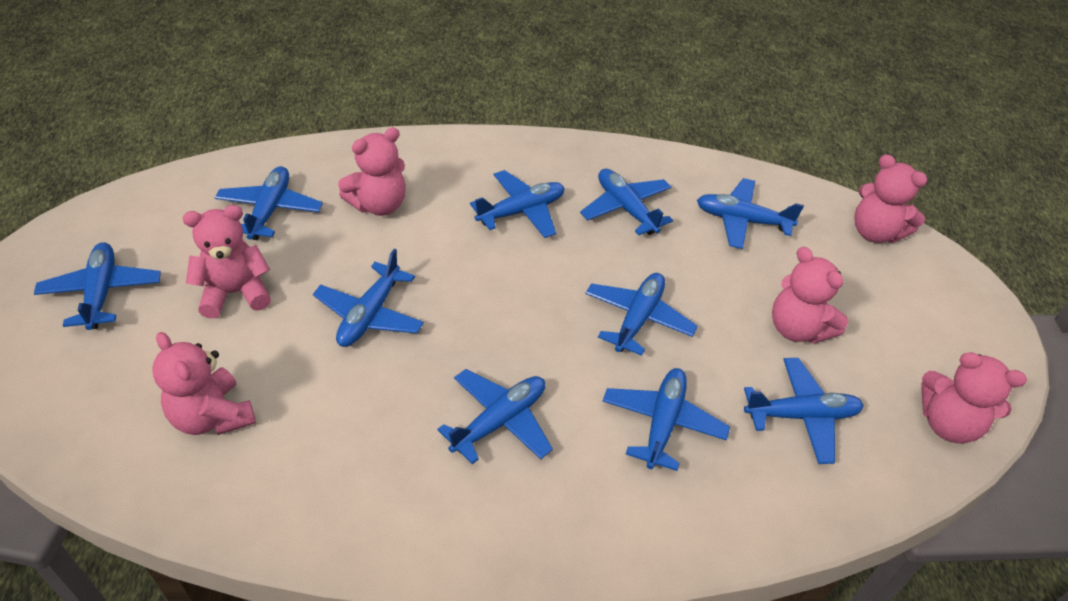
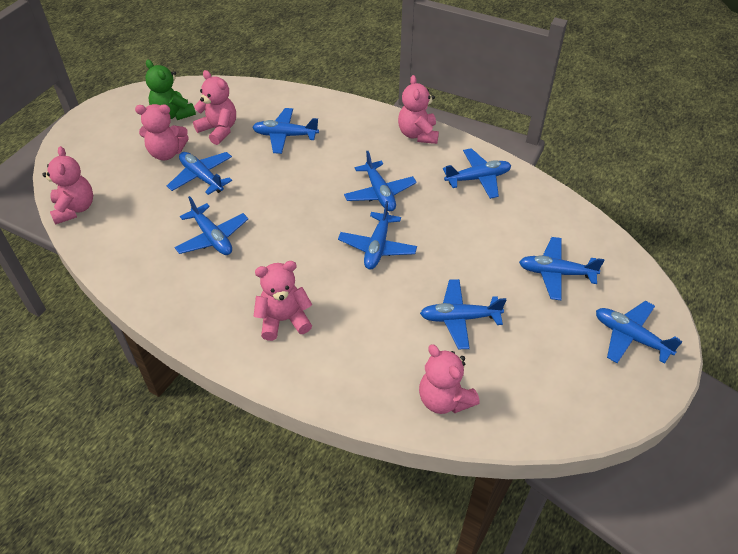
blue plane: 10 -> 9
green teddy bear: 0 -> 1

